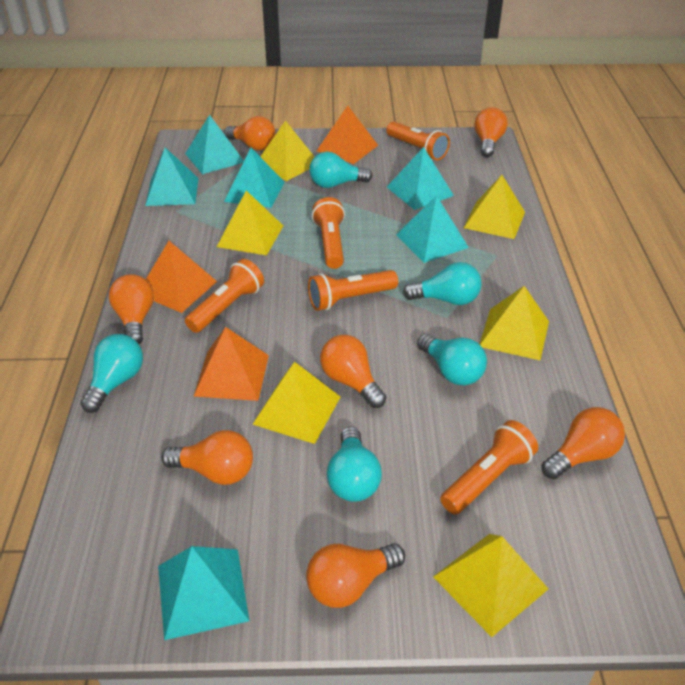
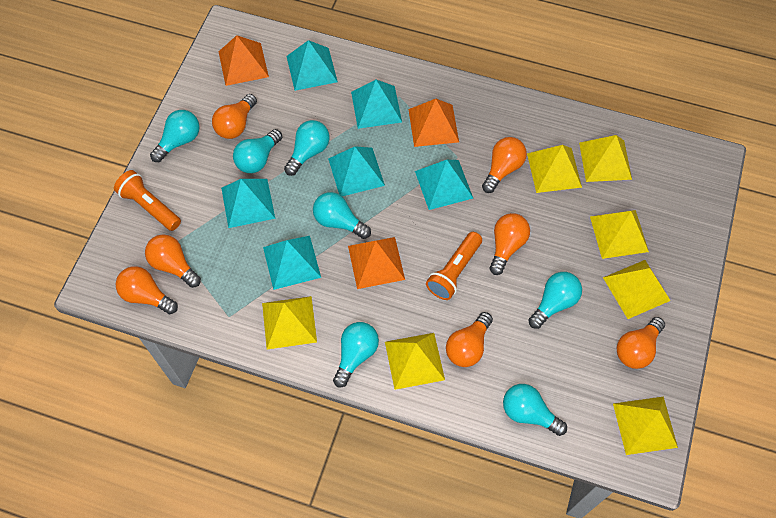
orange flashlight: 5 -> 2
turquoise light bulb: 5 -> 7
yellow pyramid: 6 -> 7

